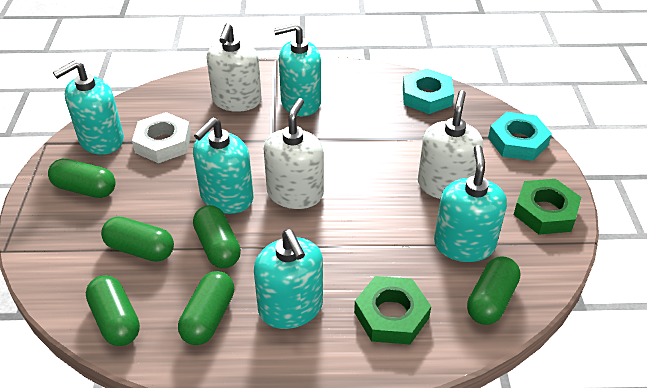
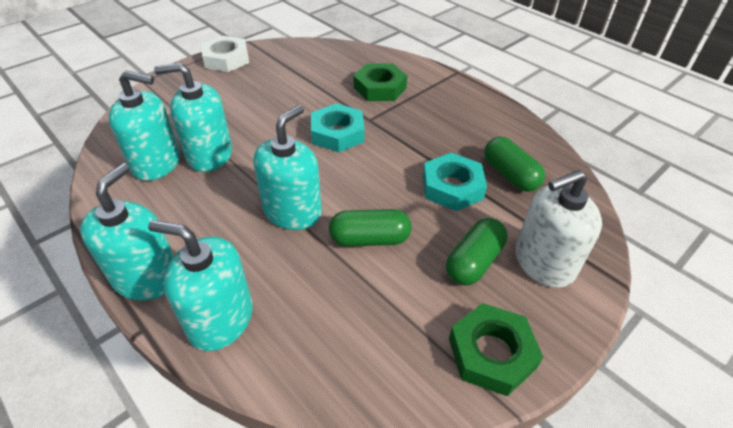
green capsule: 6 -> 3
white soap dispenser: 3 -> 1

